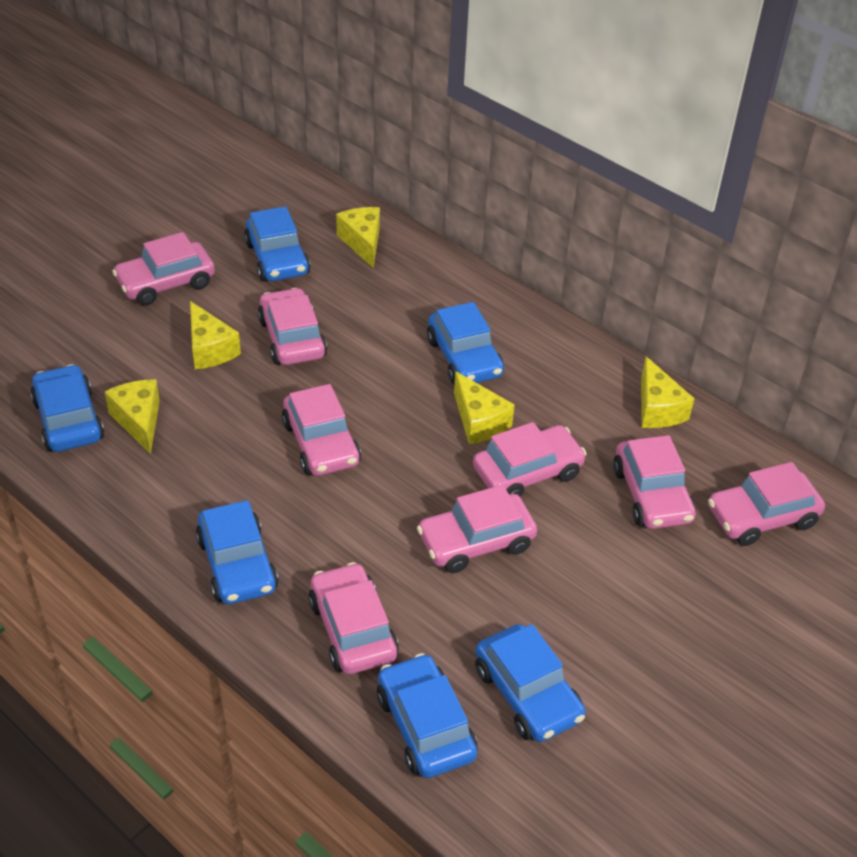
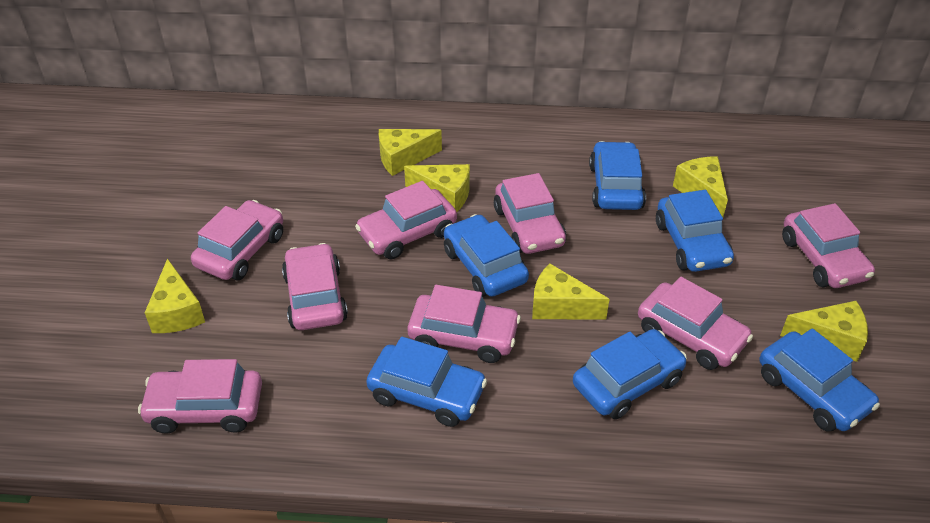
yellow cheese: 5 -> 6

